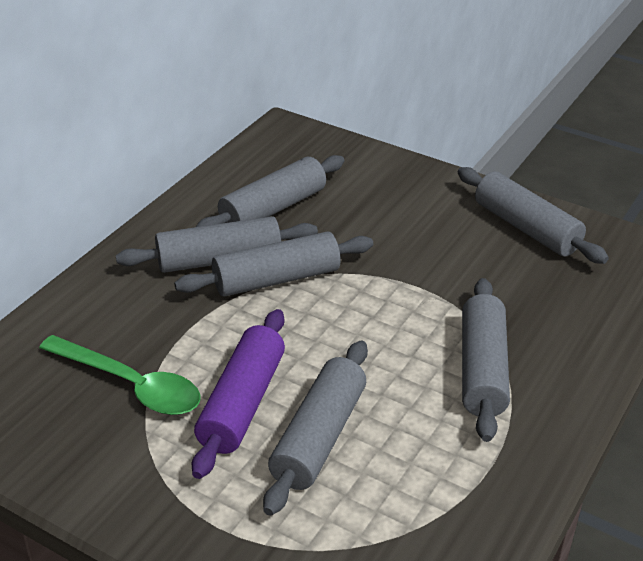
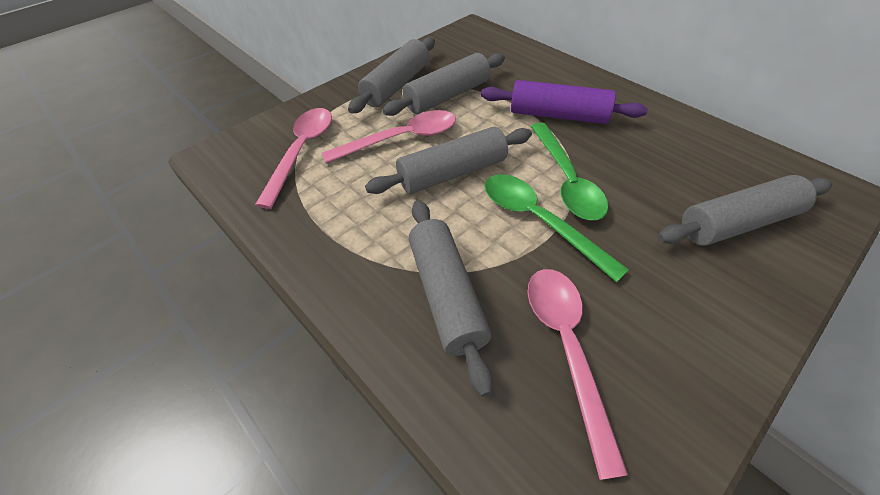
green spoon: 1 -> 2
grey rolling pin: 6 -> 5
pink spoon: 0 -> 3

